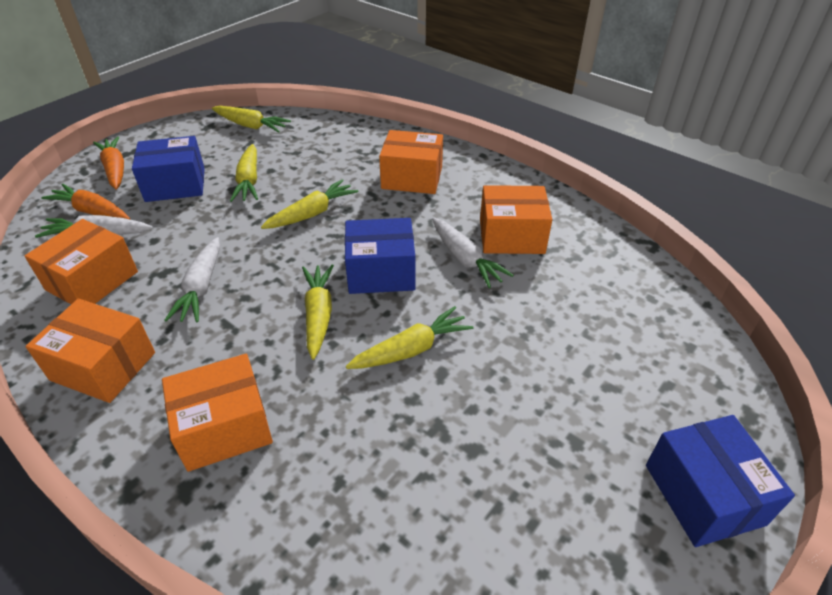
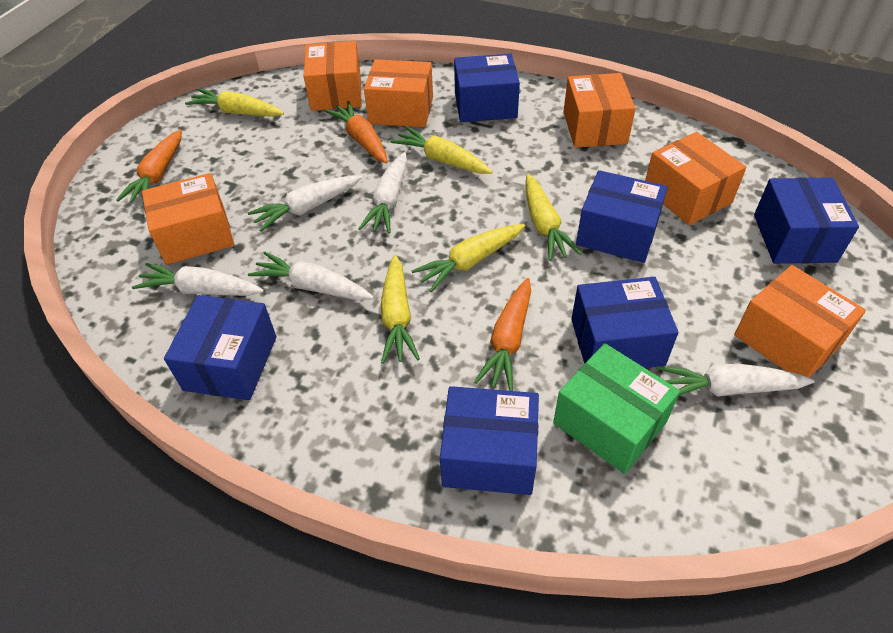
blue box: 3 -> 6
green box: 0 -> 1
orange box: 5 -> 6
orange carrot: 2 -> 3
white carrot: 3 -> 5

